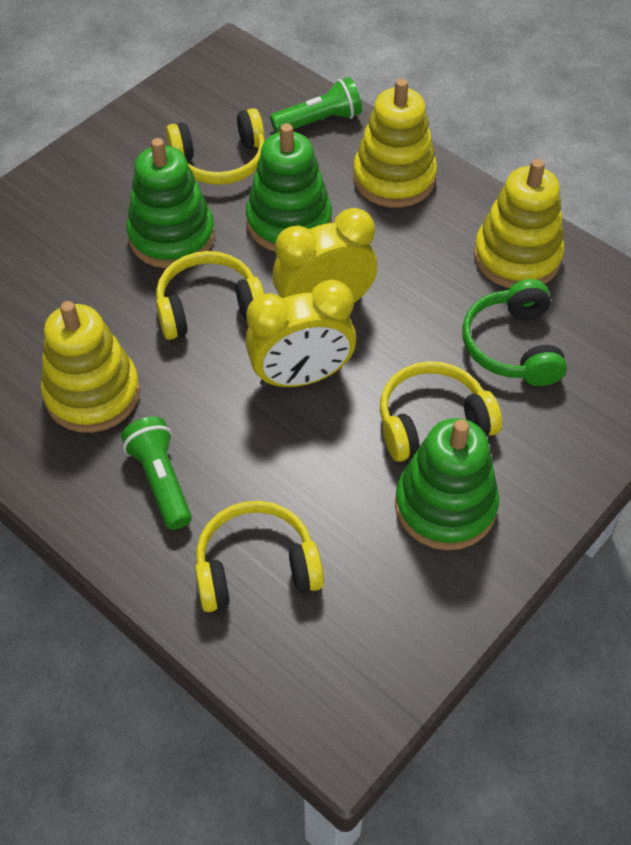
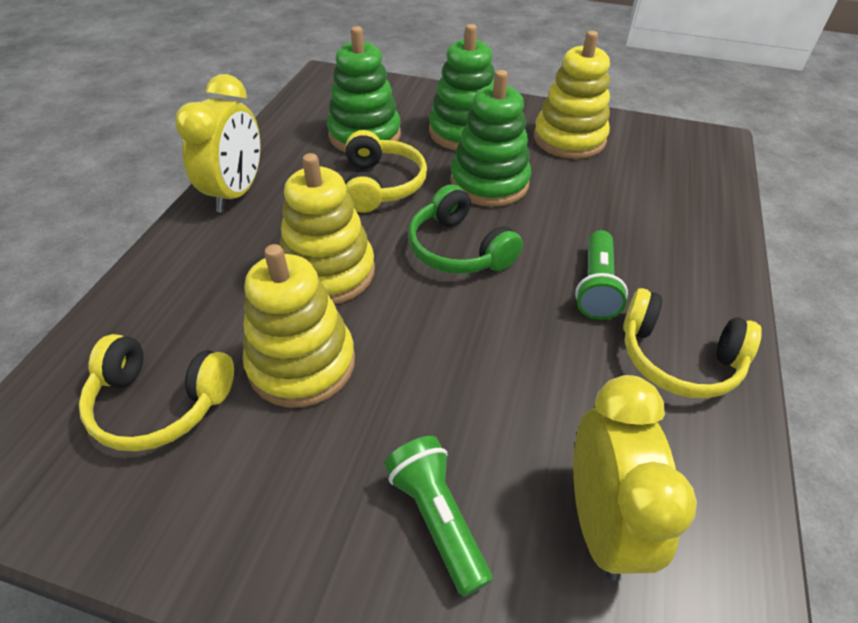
yellow headphones: 4 -> 3

